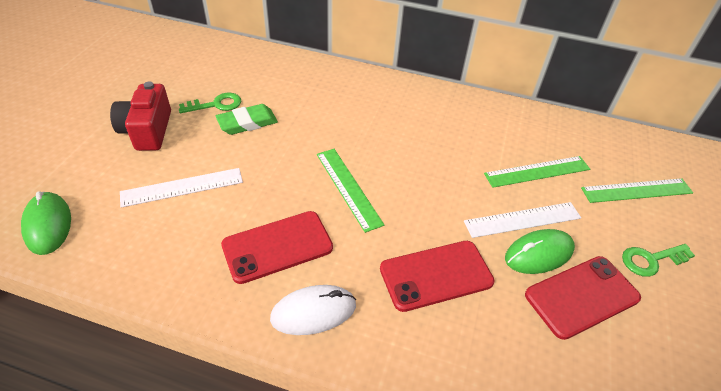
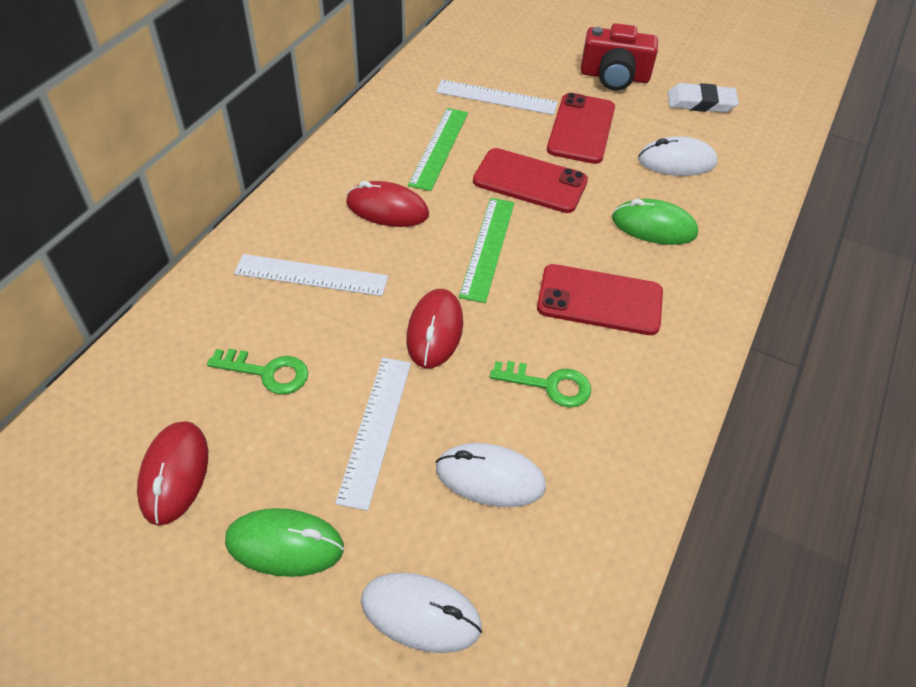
green eraser: 1 -> 0
green ruler: 3 -> 2
red mouse: 0 -> 3
white eraser: 0 -> 1
white mouse: 1 -> 3
white ruler: 2 -> 3

